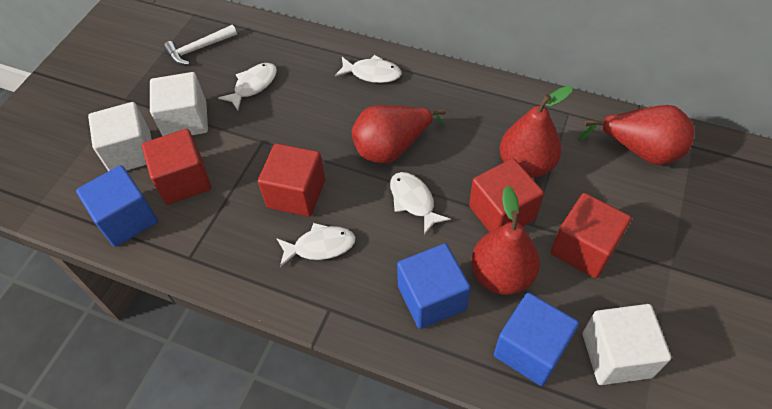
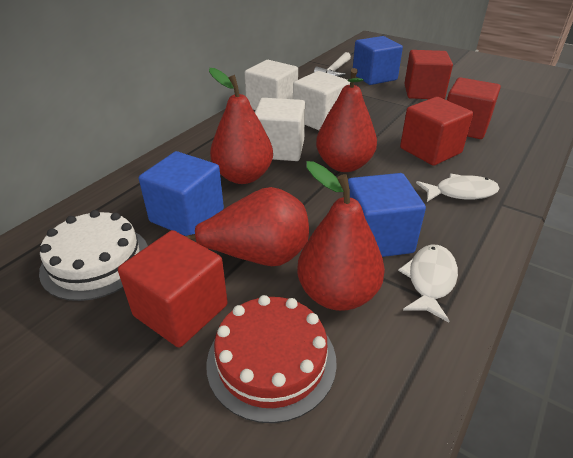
red cake: 0 -> 1
white cake: 0 -> 1
white fish: 4 -> 2

